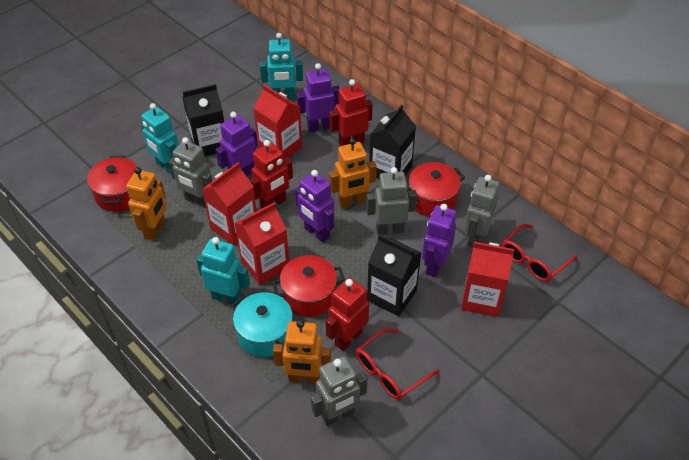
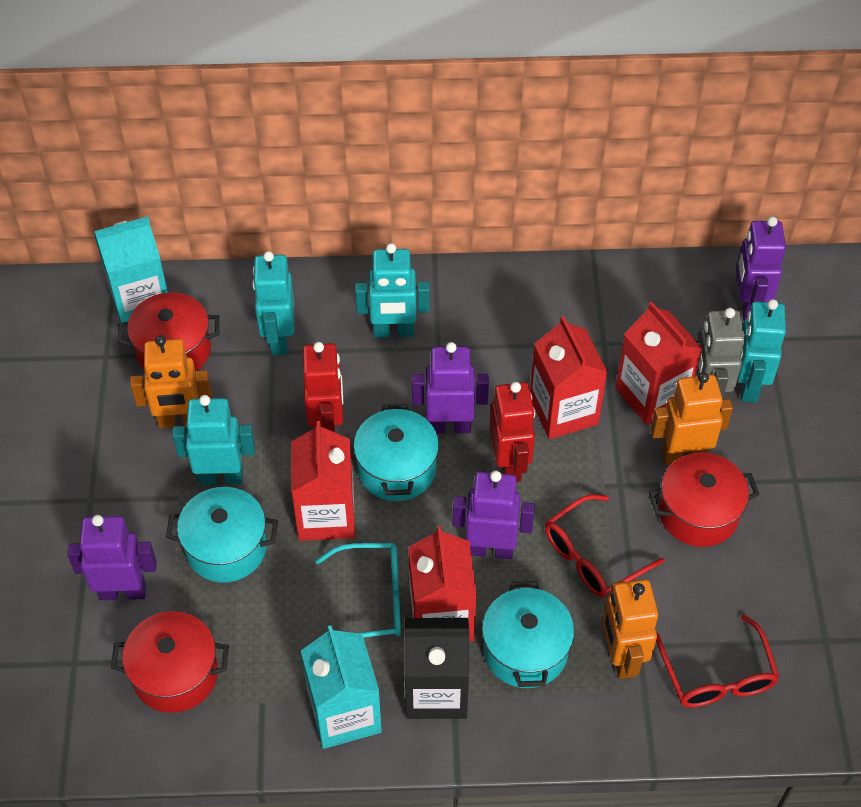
black carton: 3 -> 1
grey robot: 4 -> 1
red robot: 3 -> 2
turquoise carton: 0 -> 2
turquoise glasses: 0 -> 1
turquoise pot: 1 -> 3
turquoise robot: 3 -> 4

